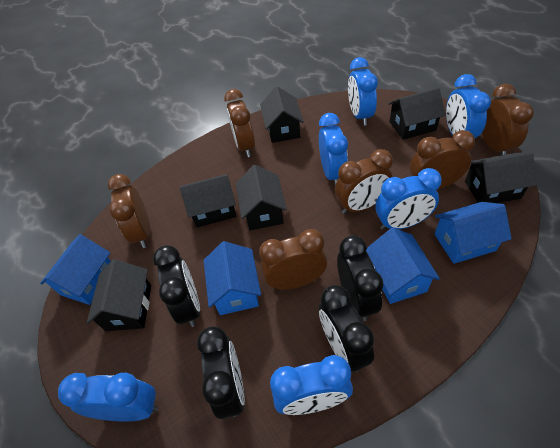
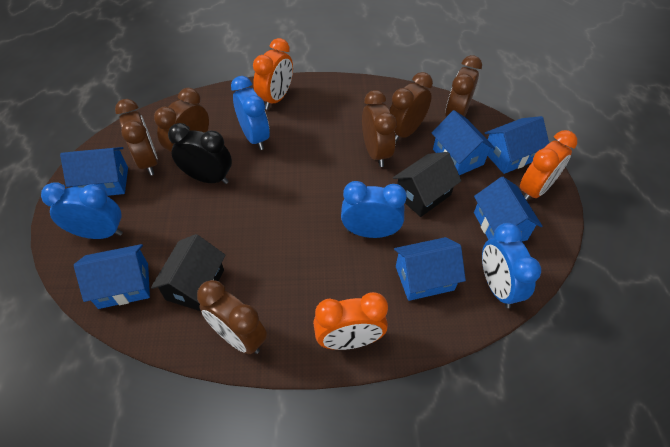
black clock: 4 -> 1
black house: 6 -> 2
blue clock: 6 -> 4
blue house: 4 -> 6
orange clock: 0 -> 3

